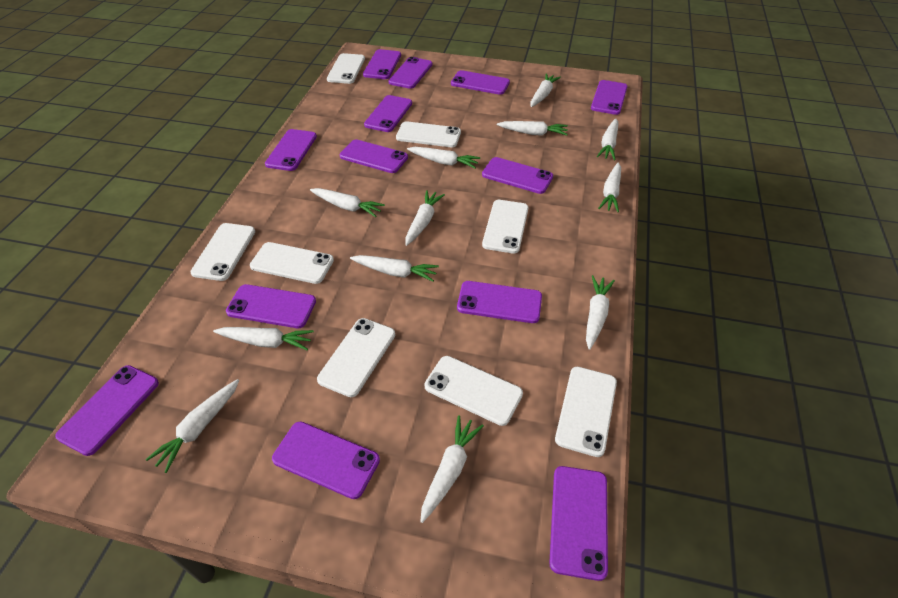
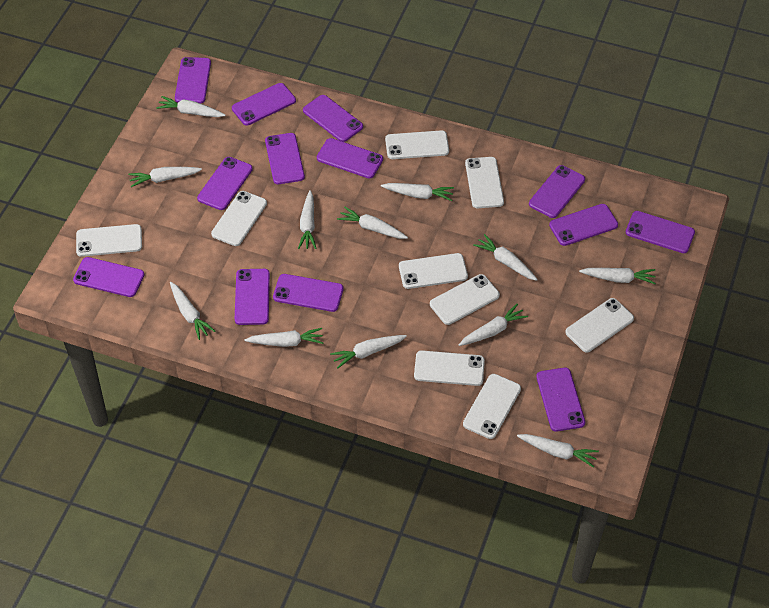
white phone: 8 -> 9

